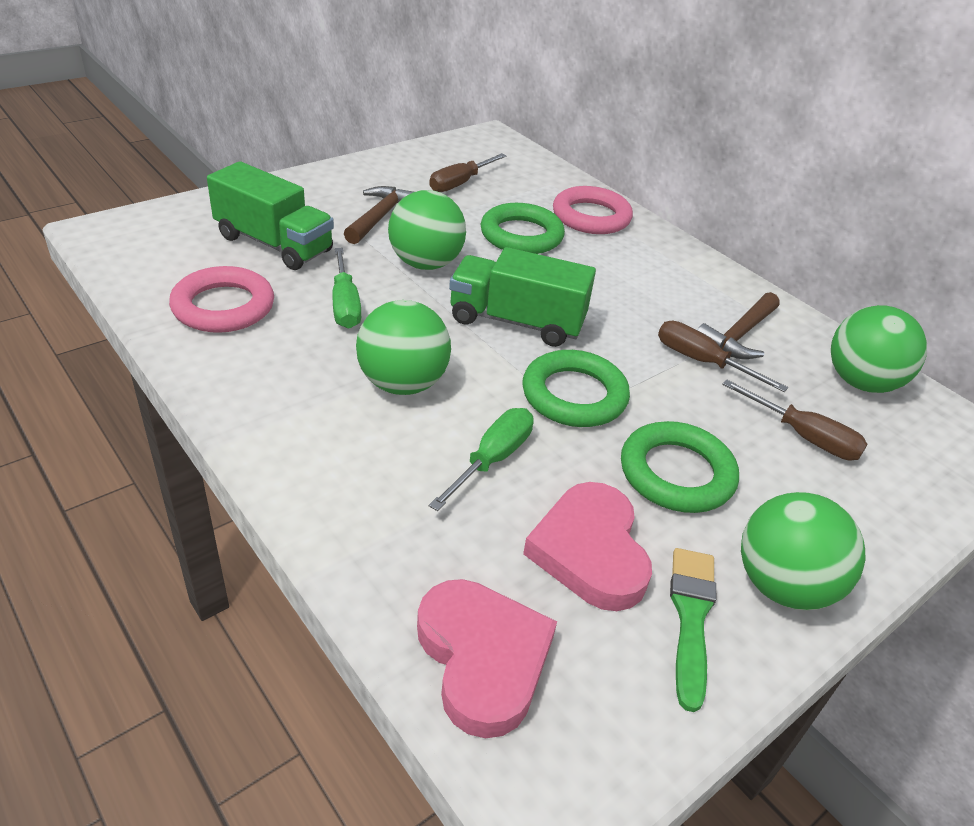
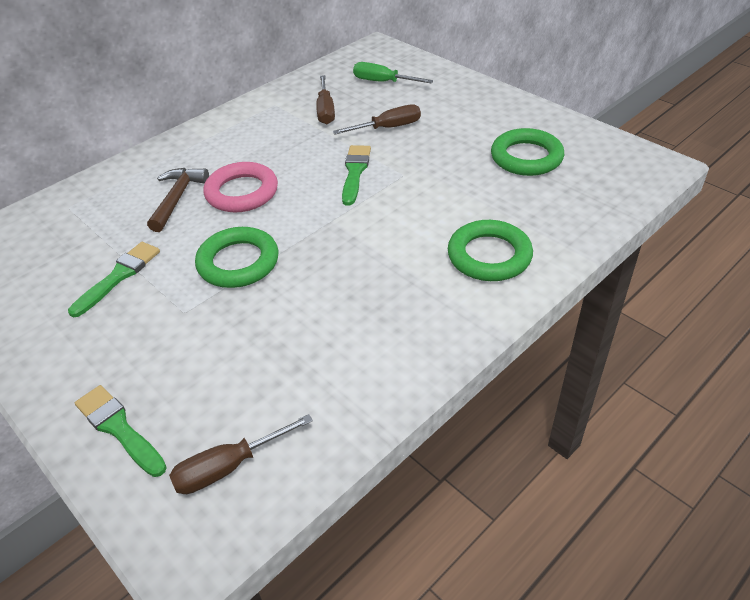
brown hammer: 2 -> 1
green ball: 4 -> 0
green brush: 1 -> 3
green screwdriver: 2 -> 1
green truck: 2 -> 0
pink heart: 2 -> 0
pink ring: 2 -> 1

